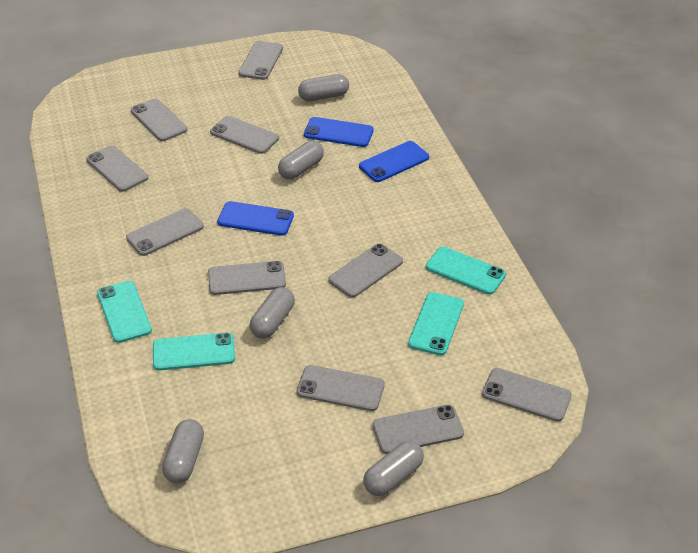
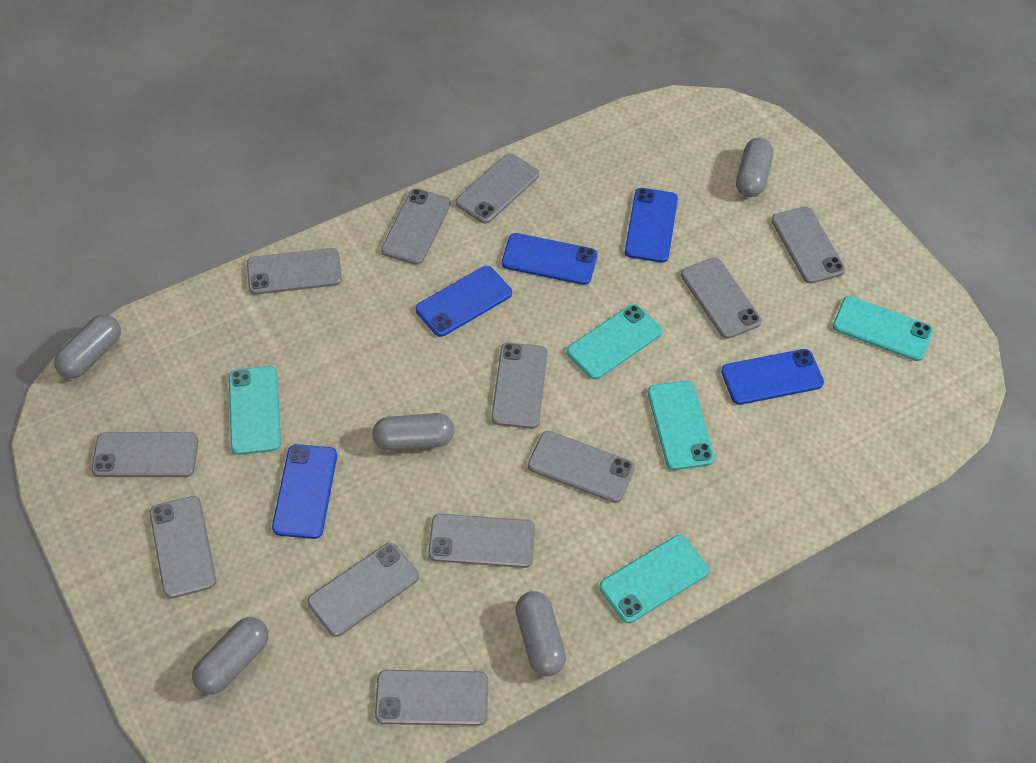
blue phone: 3 -> 5
grey phone: 10 -> 12
turquoise phone: 4 -> 5

